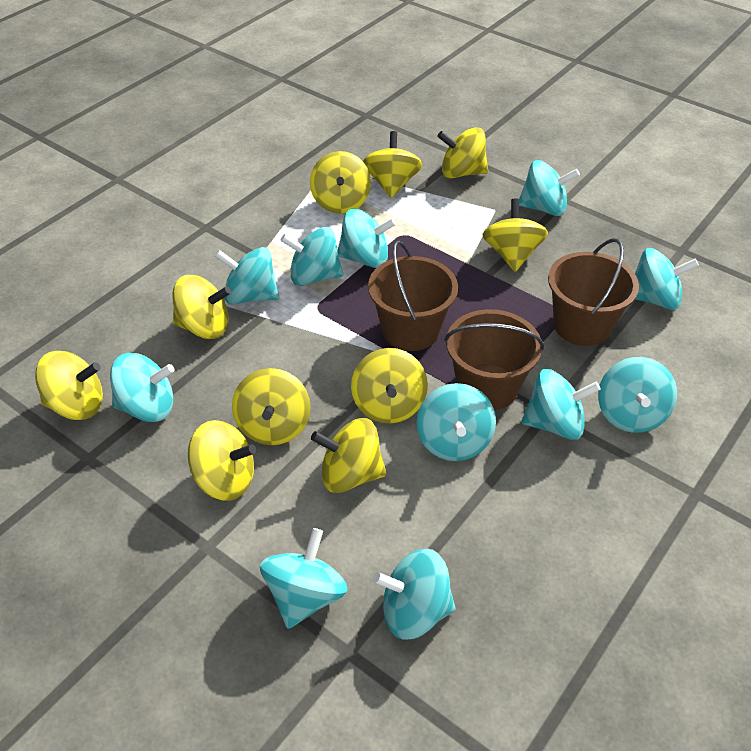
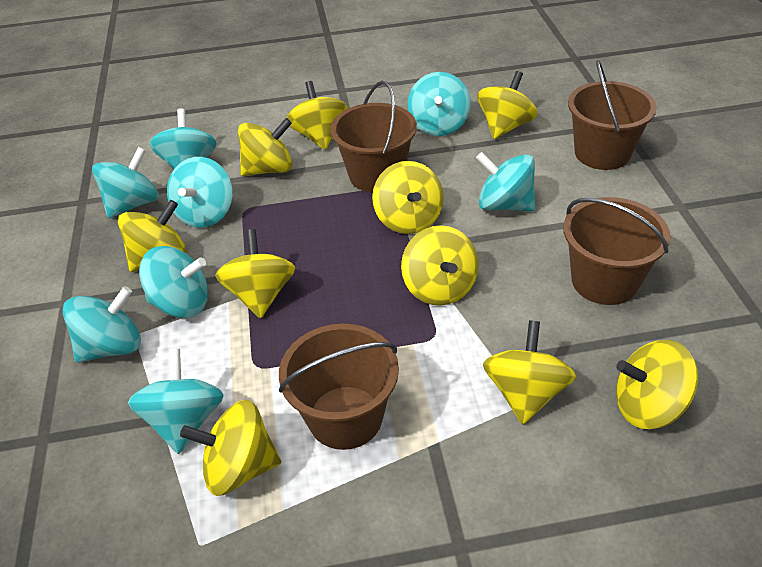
brown bucket: 3 -> 4
turquoise spinning top: 11 -> 8

